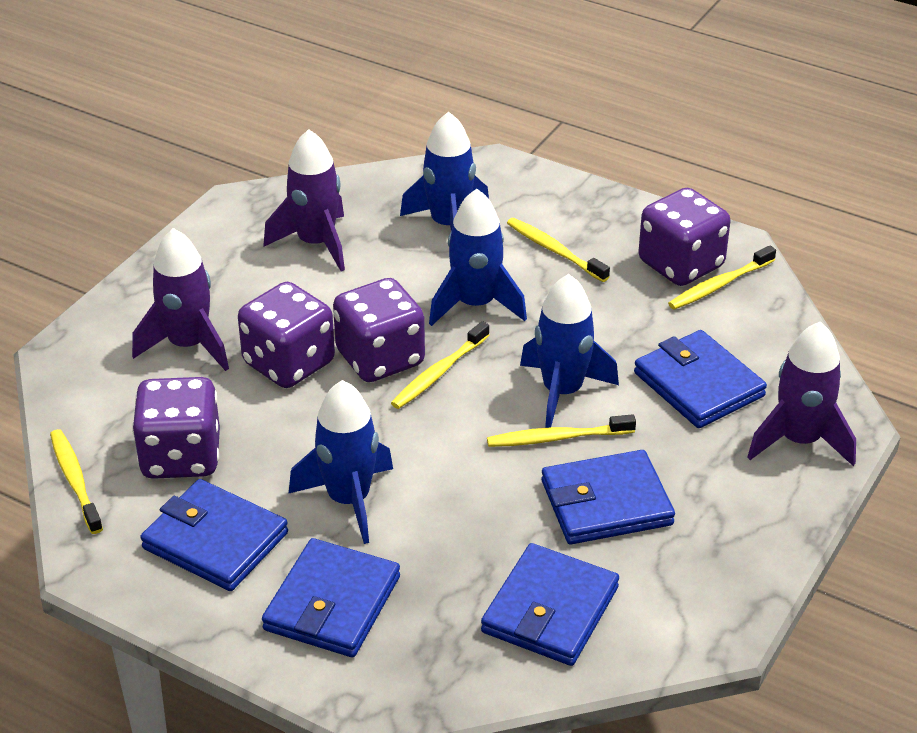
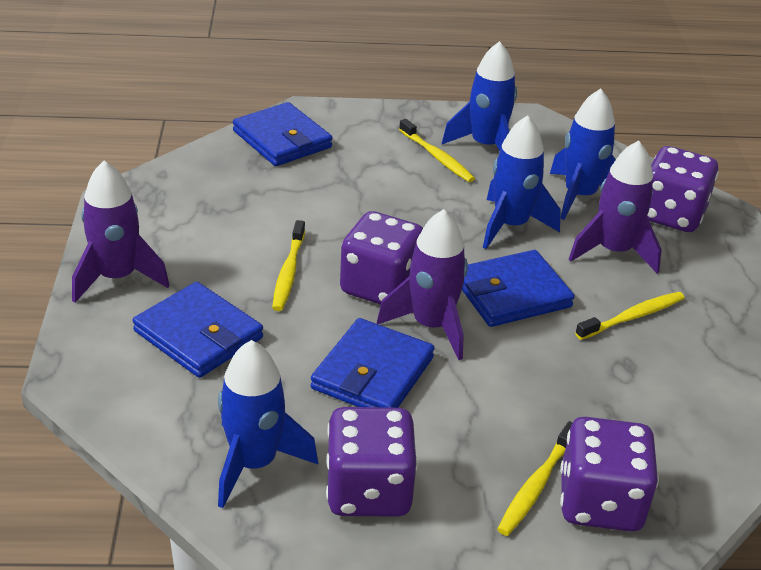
blue wallet: 5 -> 4
yellow toothbrush: 5 -> 4

